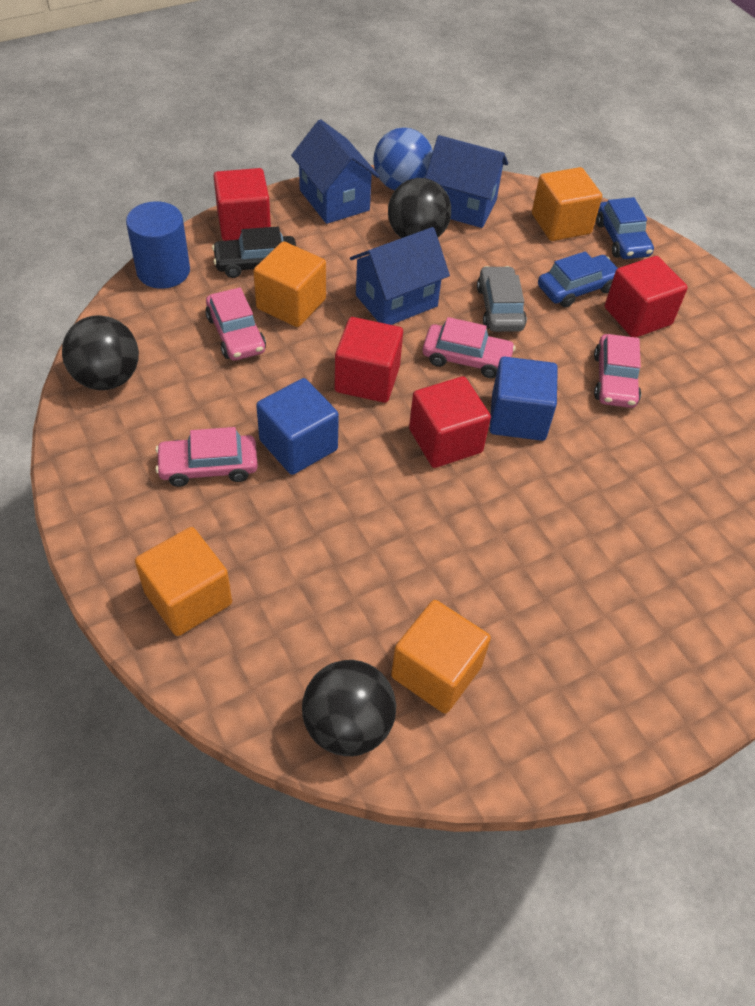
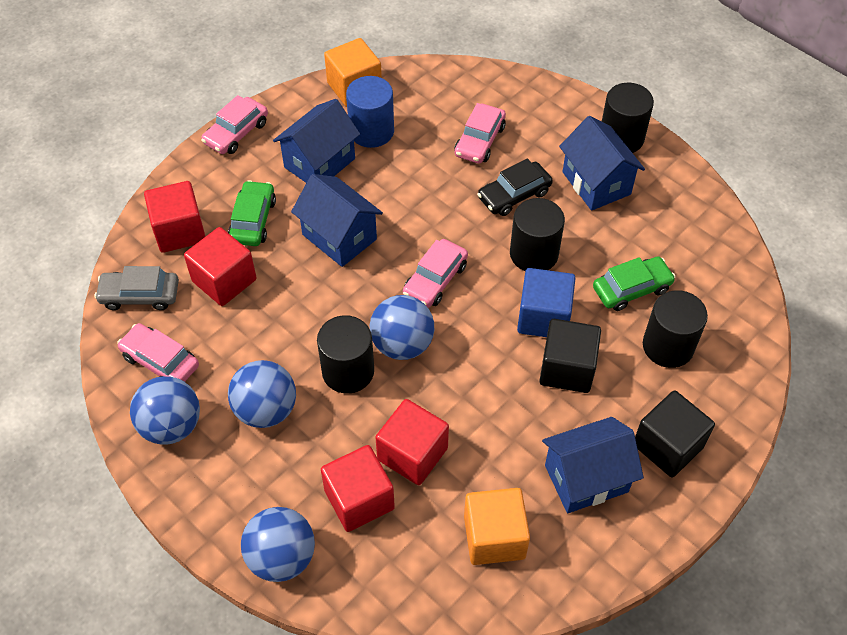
black ball: 3 -> 0
black cube: 0 -> 2
black cylinder: 0 -> 4
blue ball: 1 -> 4
blue car: 2 -> 0
blue cube: 2 -> 1
blue house: 3 -> 4
green car: 0 -> 2
orange cube: 4 -> 2

